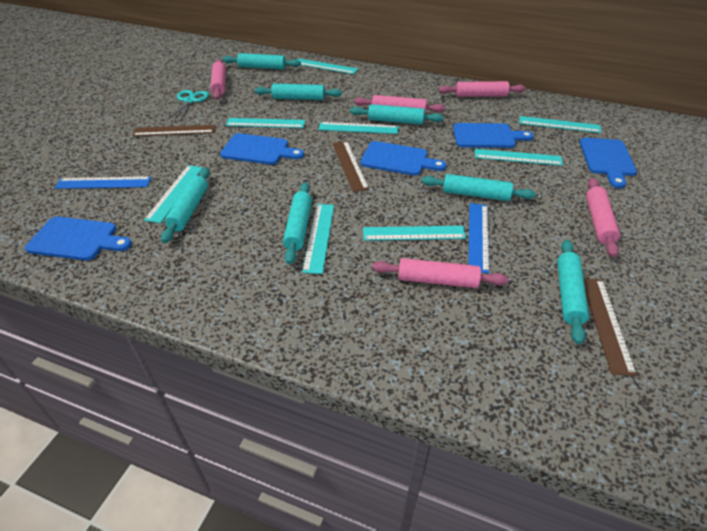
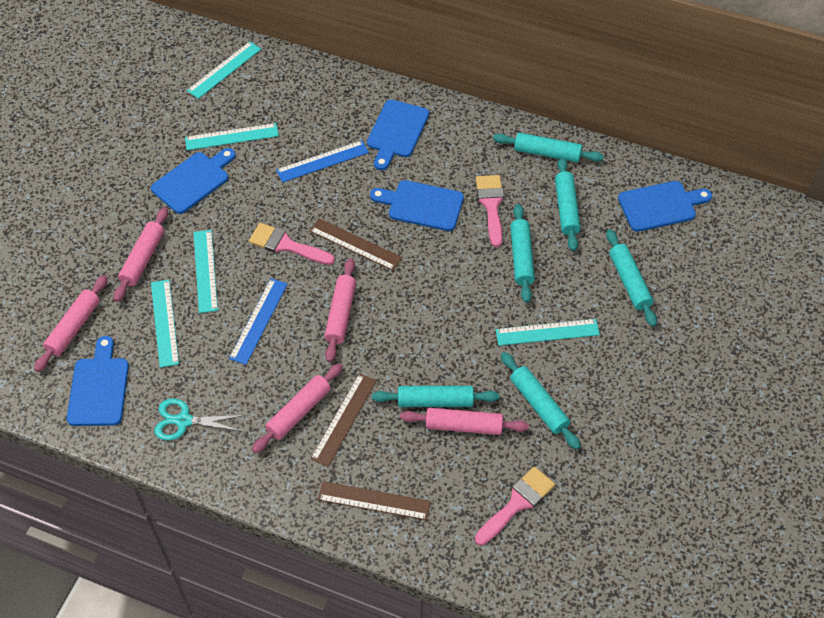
pink brush: 0 -> 3
turquoise rolling pin: 7 -> 6
turquoise ruler: 8 -> 5

